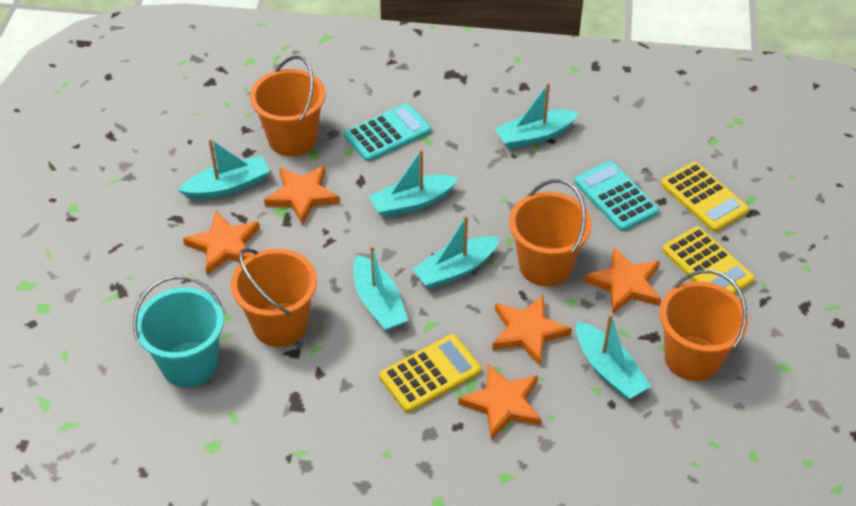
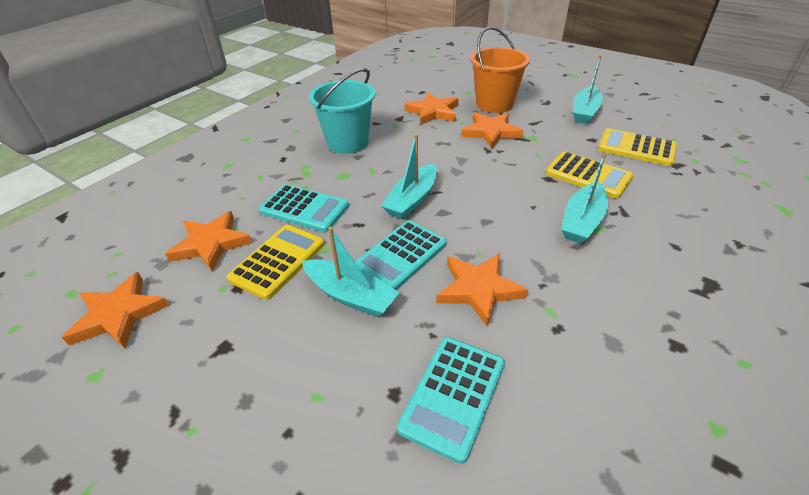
orange bucket: 4 -> 1
turquoise boat: 6 -> 4
turquoise calculator: 2 -> 3

